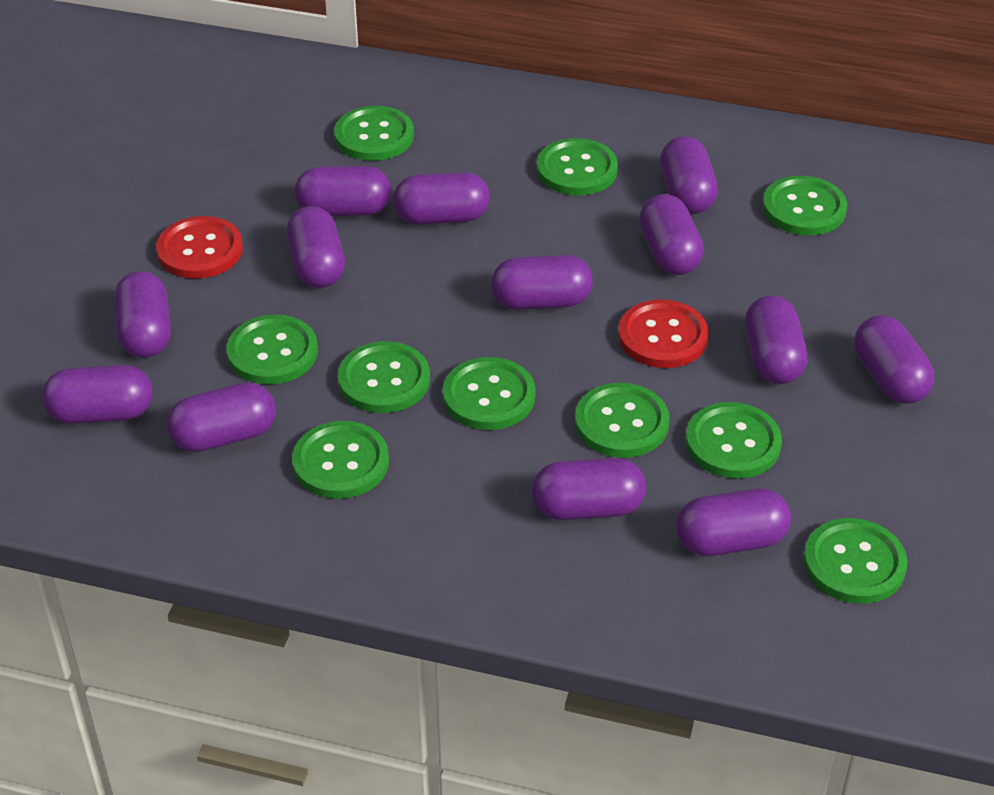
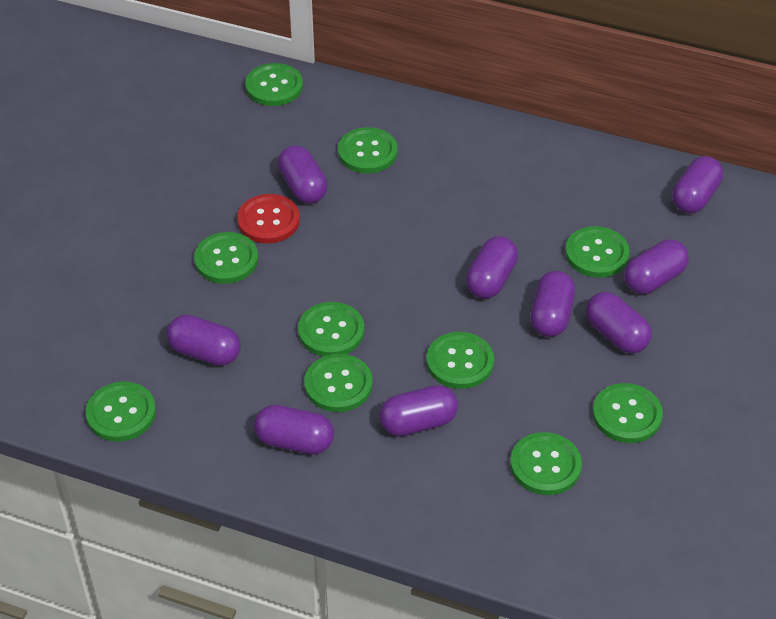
purple capsule: 13 -> 9
red button: 2 -> 1

